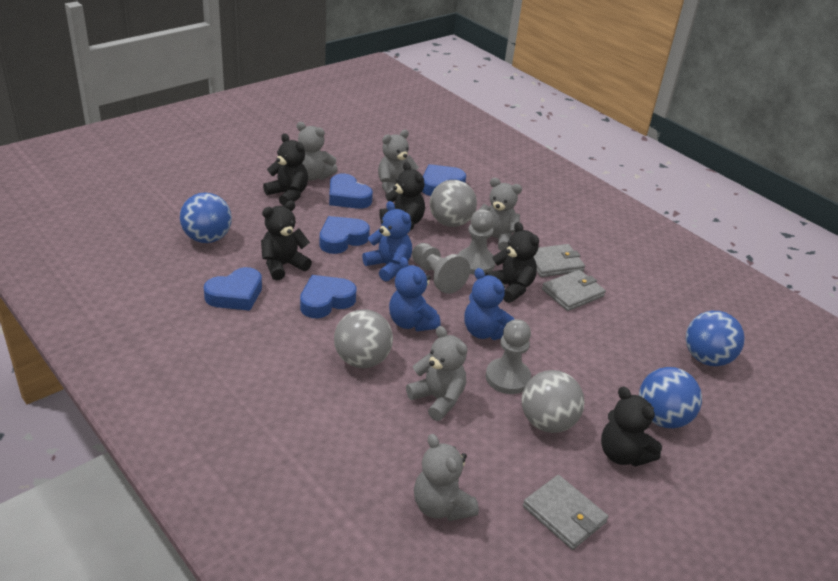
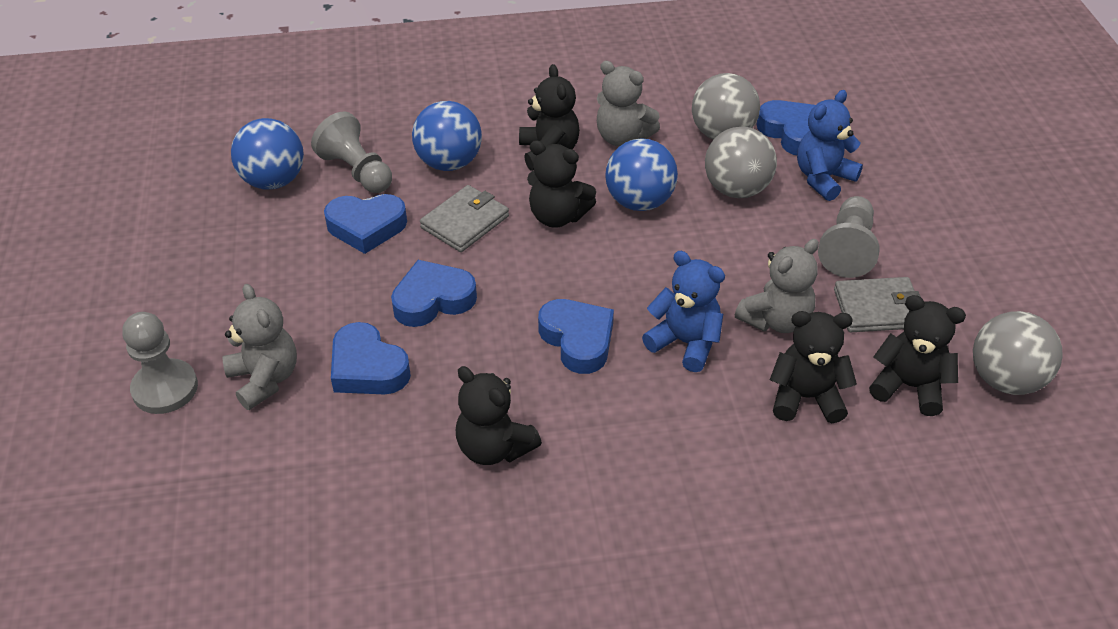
blue teddy bear: 3 -> 2
grey teddy bear: 5 -> 3
grey wallet: 3 -> 2

